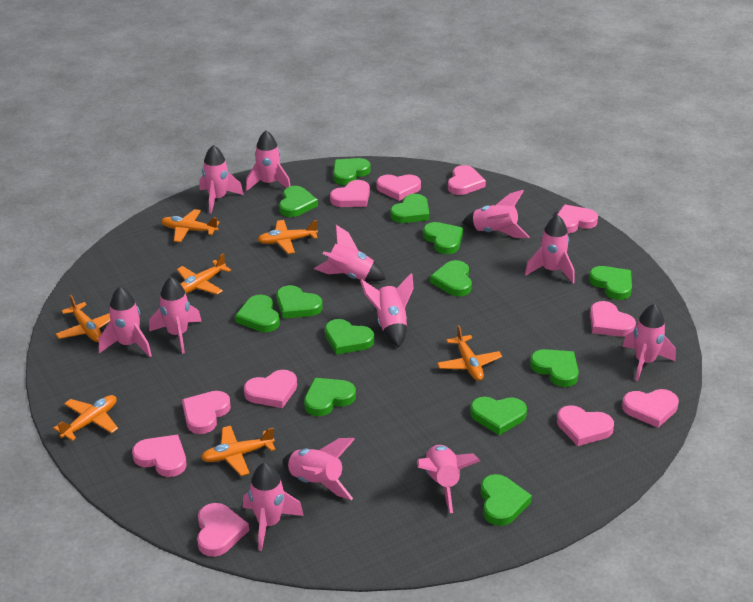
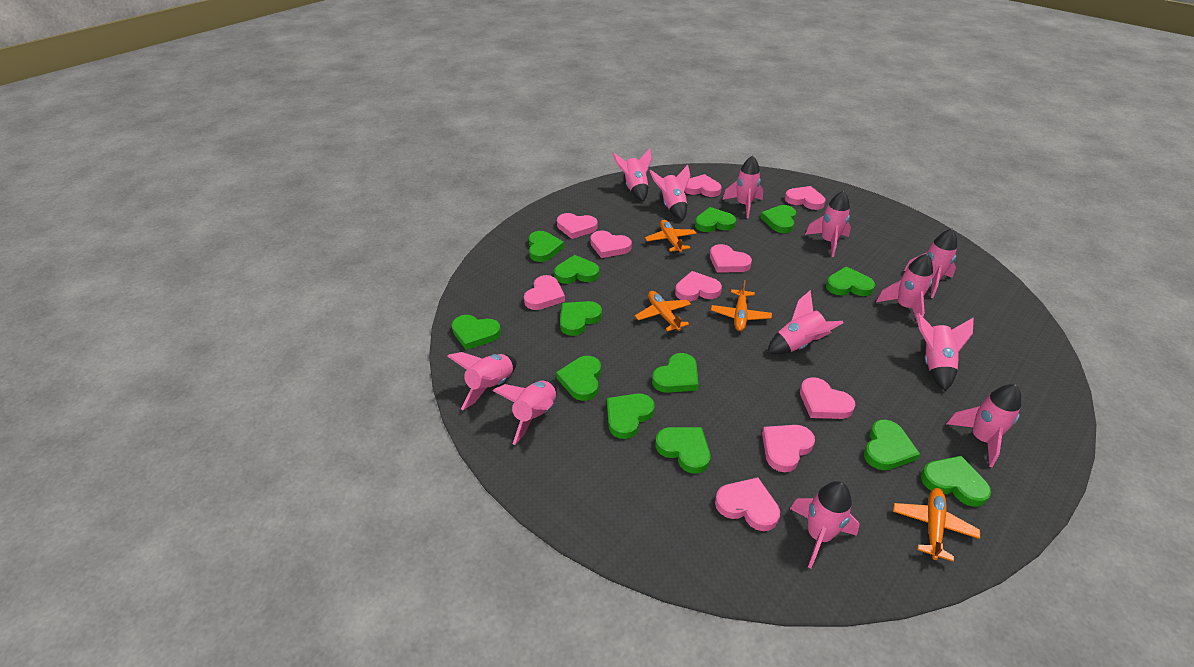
orange plane: 7 -> 4
pink heart: 11 -> 10

